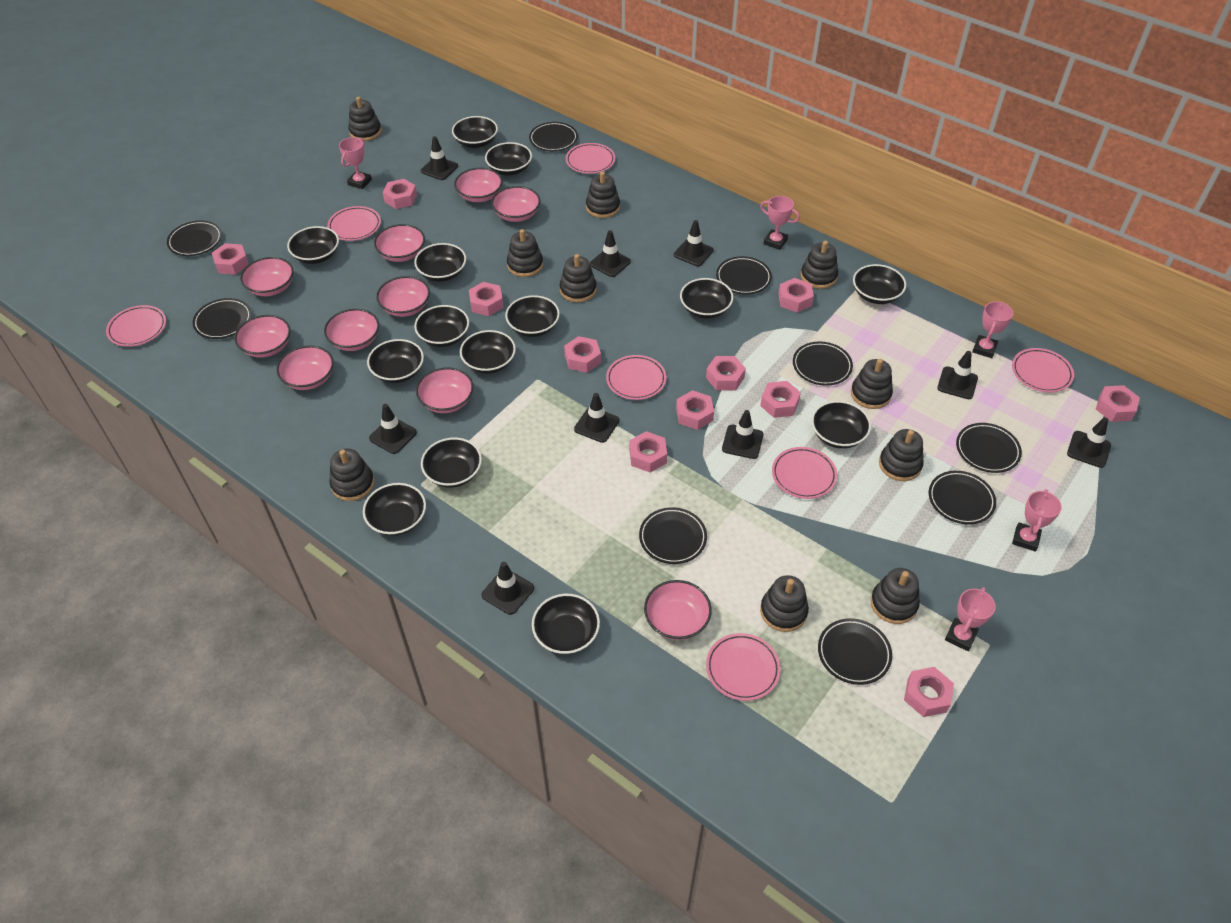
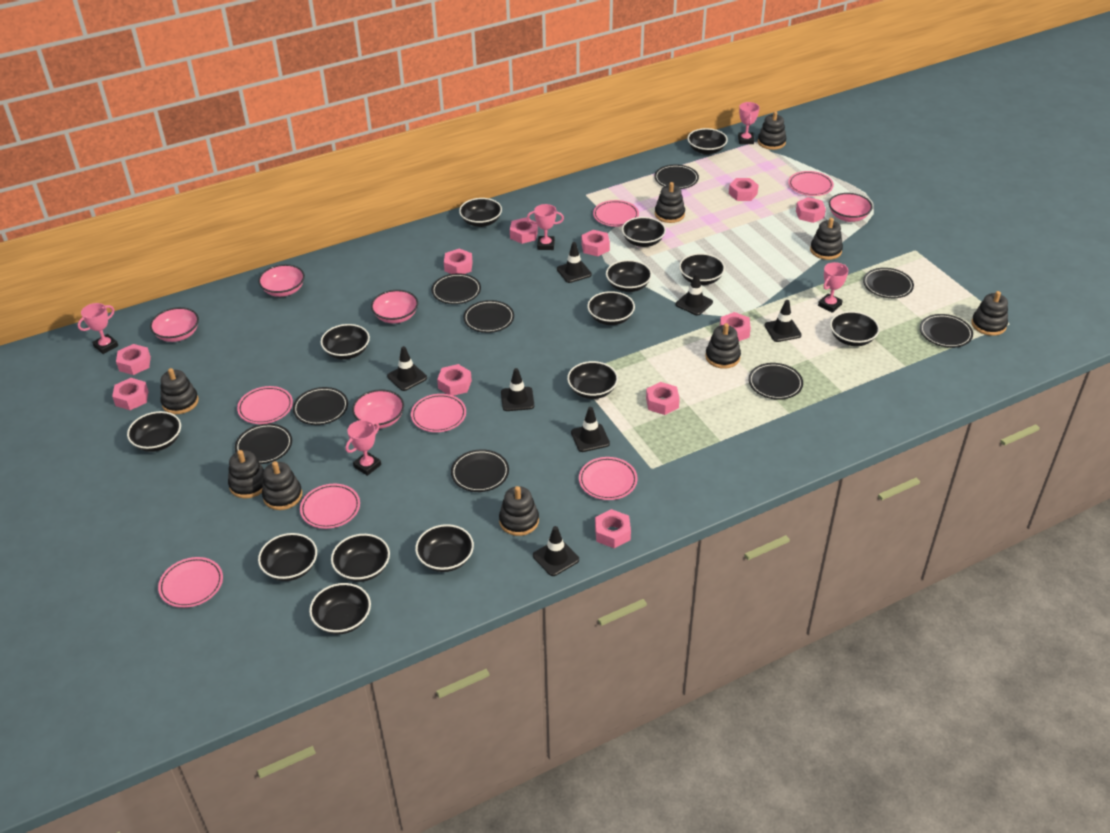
black stacking toy: 10 -> 9
black traffic cone: 9 -> 7
pink bowl: 10 -> 5

